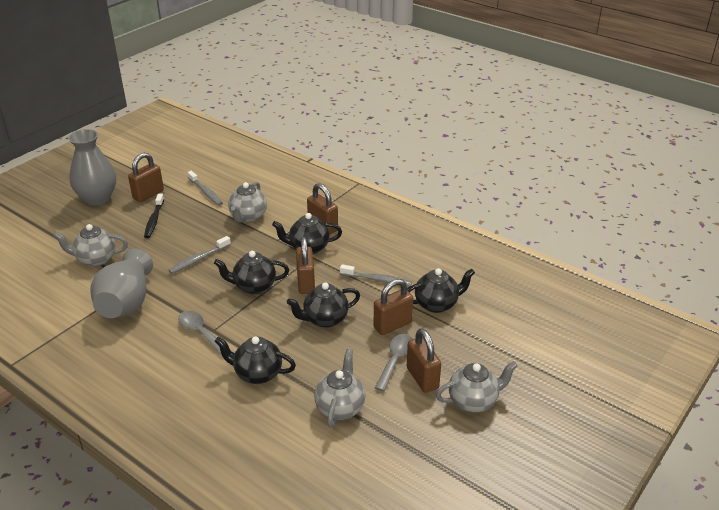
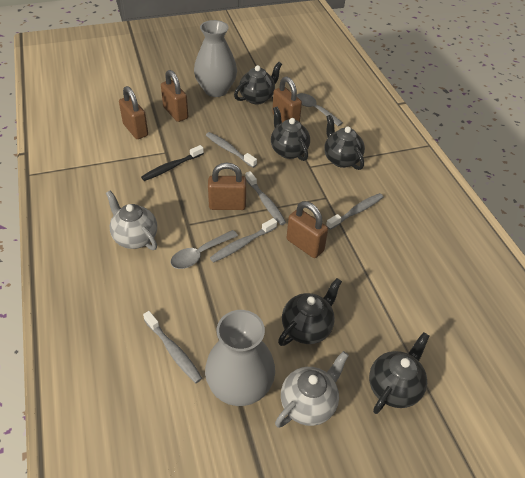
grey teapot: 4 -> 2
grey toothbrush: 3 -> 5

